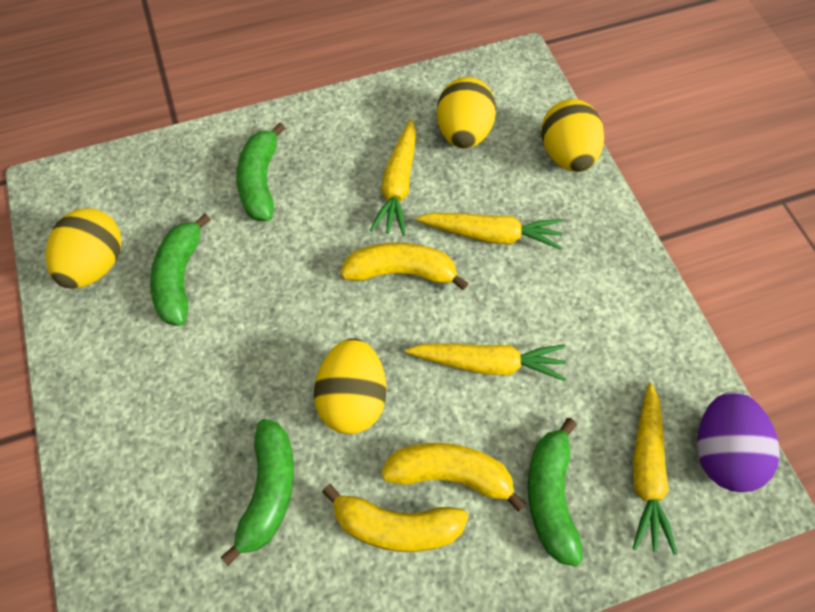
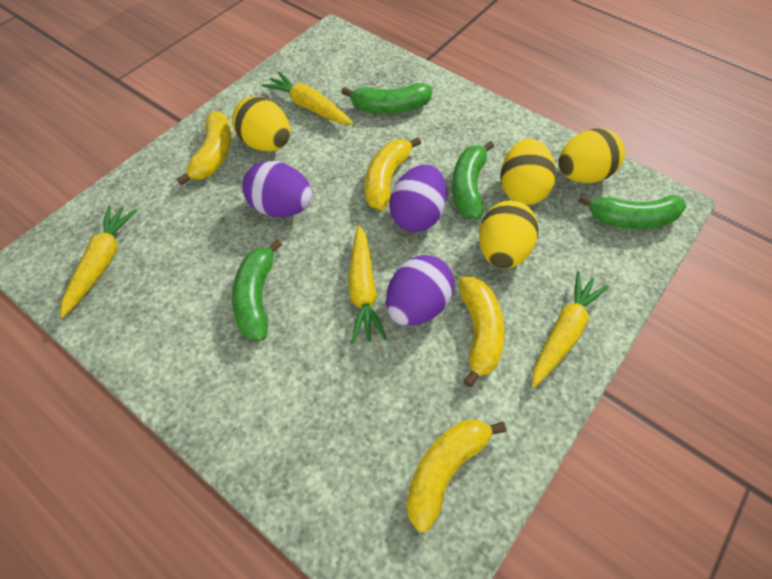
purple egg: 1 -> 3
yellow banana: 3 -> 4

